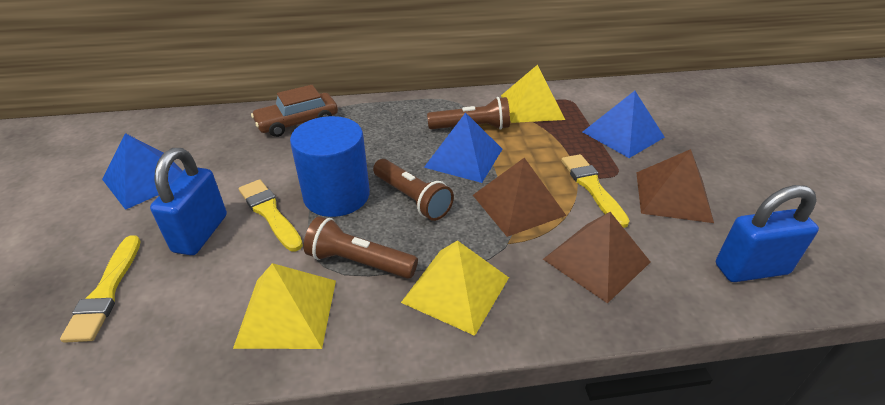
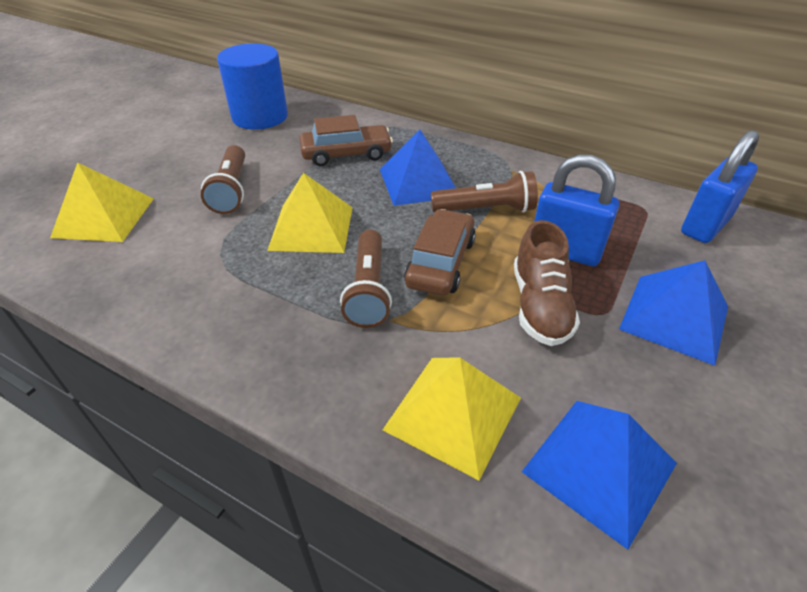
brown car: 1 -> 2
brown pyramid: 3 -> 0
brown shoe: 0 -> 1
yellow brush: 3 -> 0

